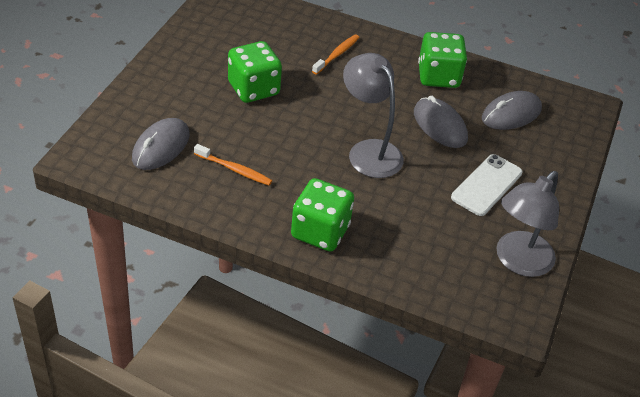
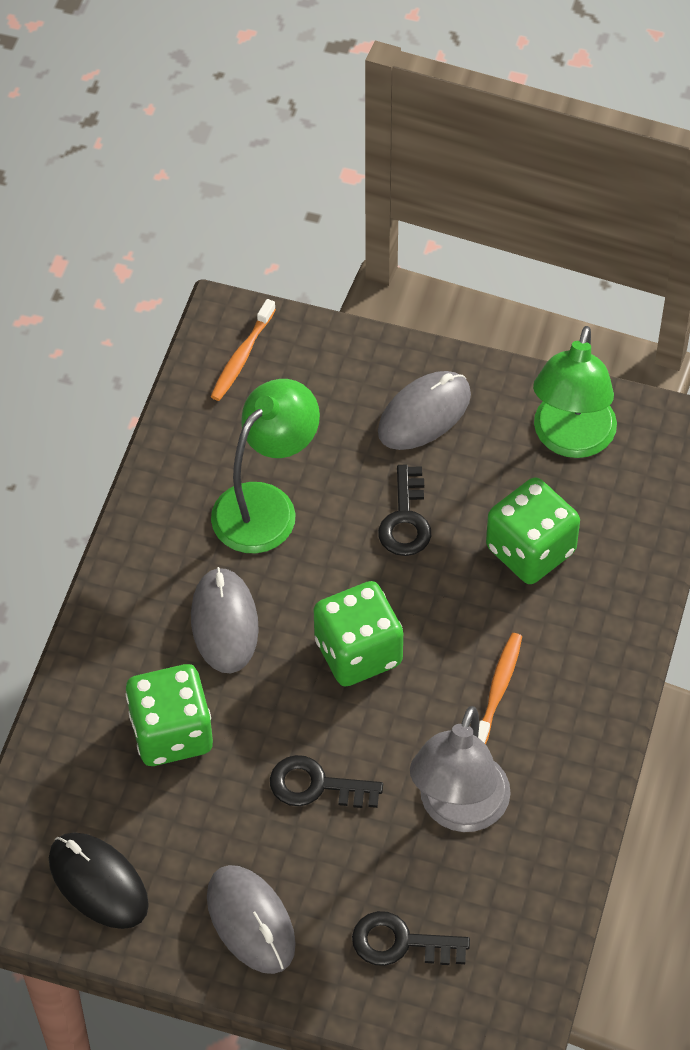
black key: 0 -> 3
black mouse: 0 -> 1
green lamp: 0 -> 2
grey lamp: 2 -> 1
white phone: 1 -> 0

